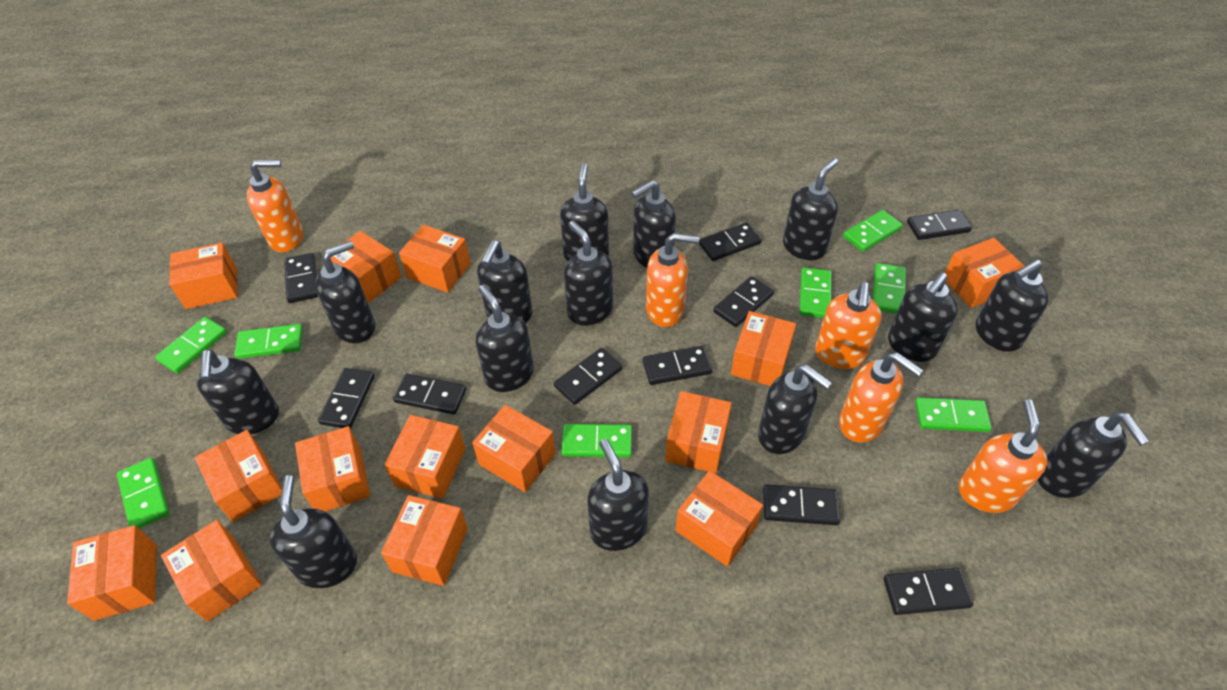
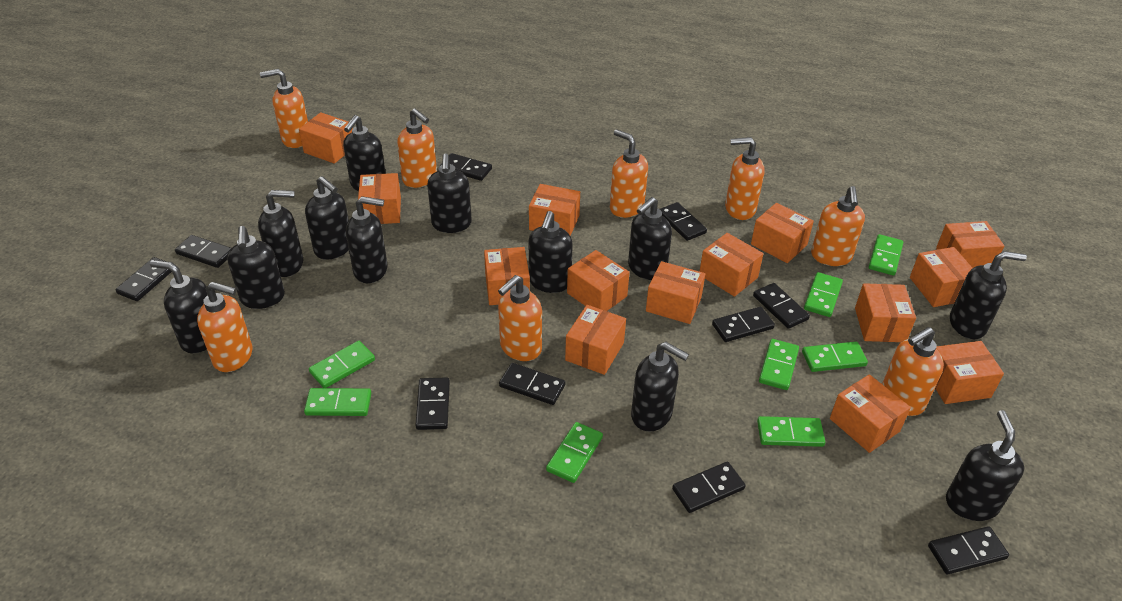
black soap dispenser: 14 -> 12
orange soap dispenser: 5 -> 8

